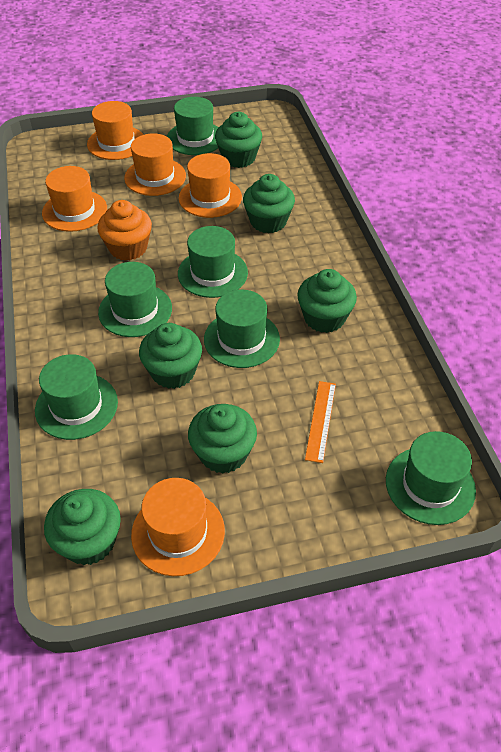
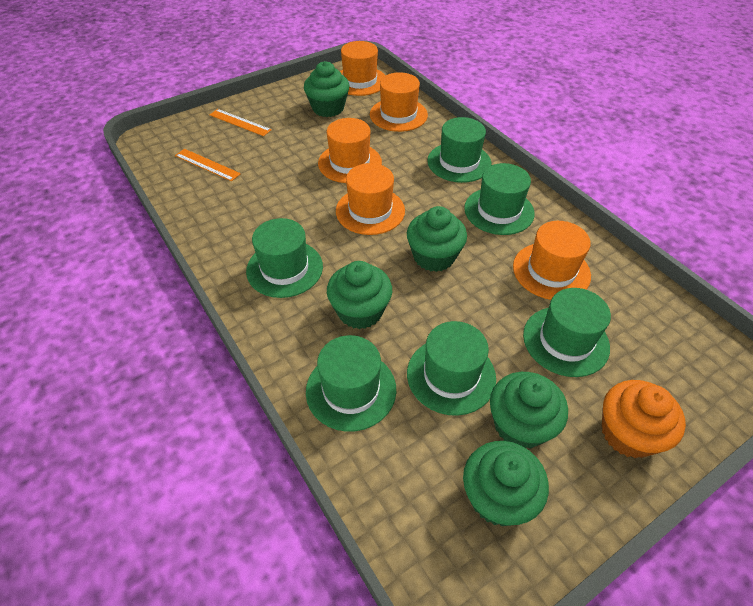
green cupcake: 6 -> 5
orange ruler: 1 -> 2

